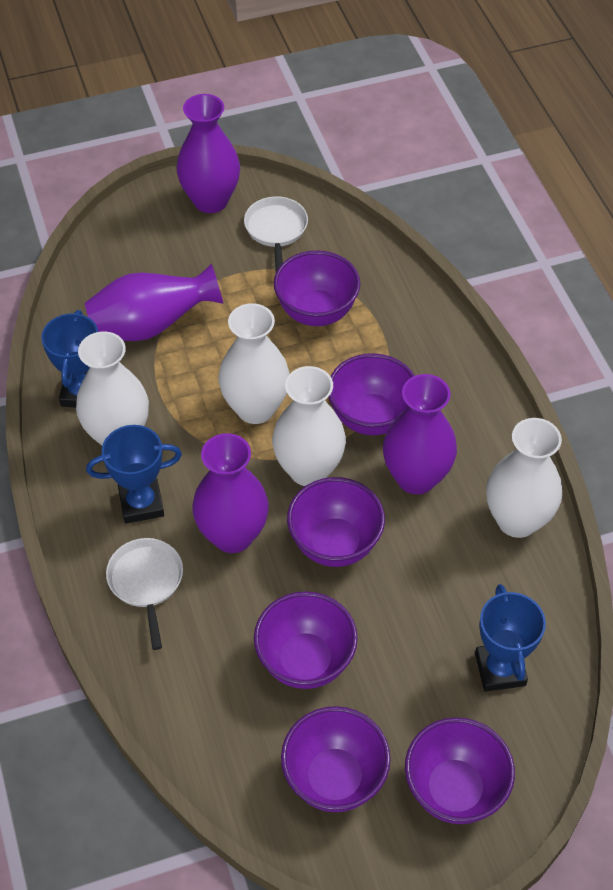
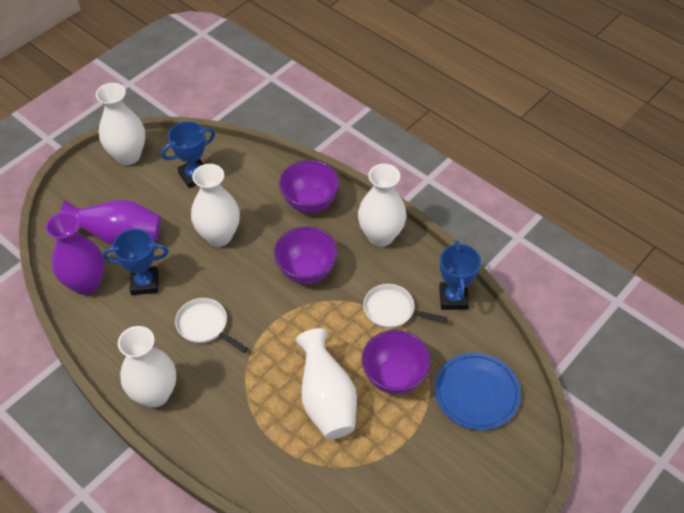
blue plate: 0 -> 1
purple bowl: 6 -> 3
purple vase: 4 -> 2
white vase: 4 -> 5

